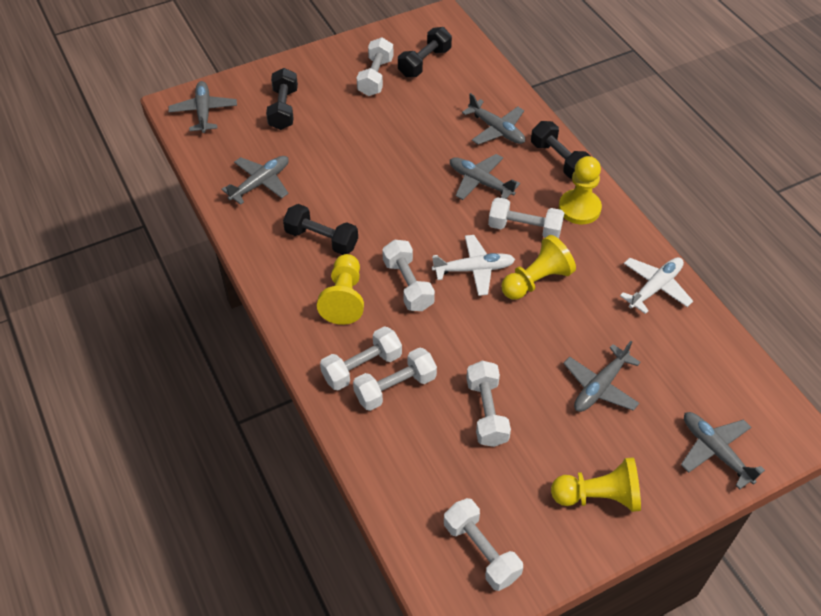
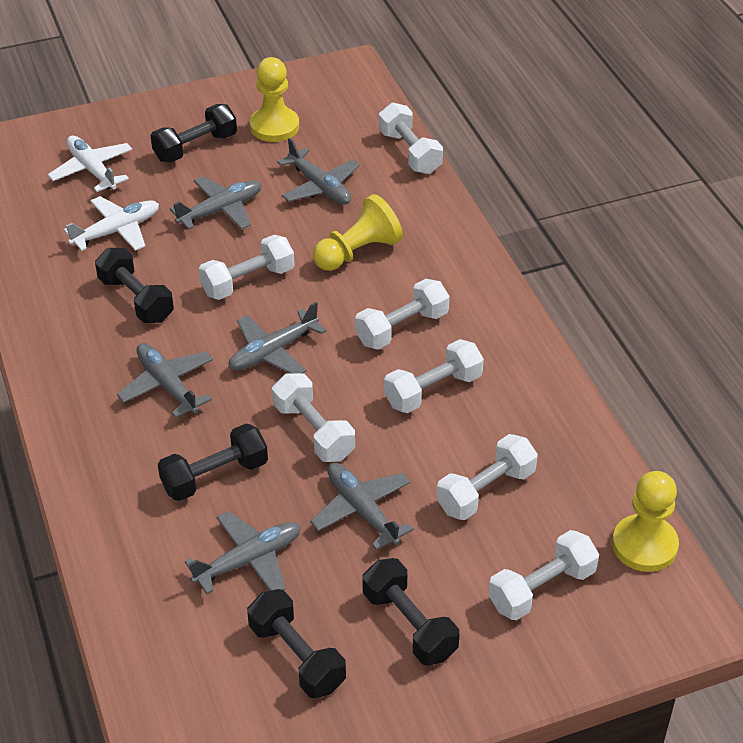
black dumbbell: 4 -> 5
yellow pawn: 4 -> 3

